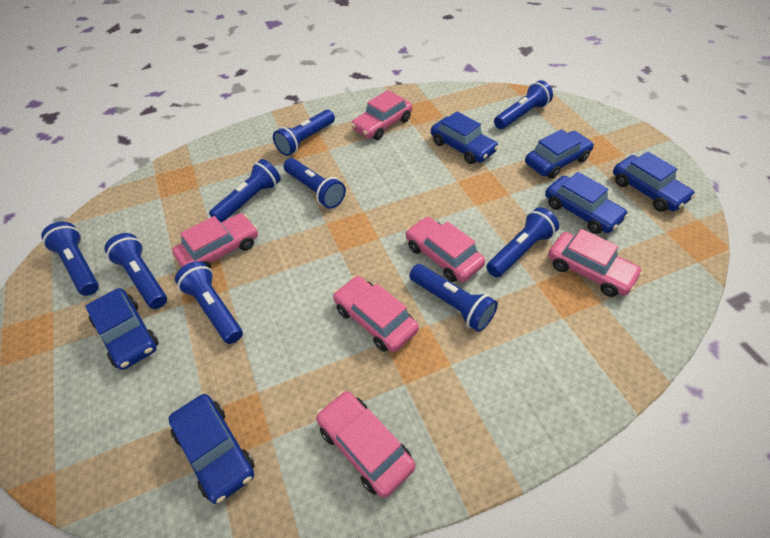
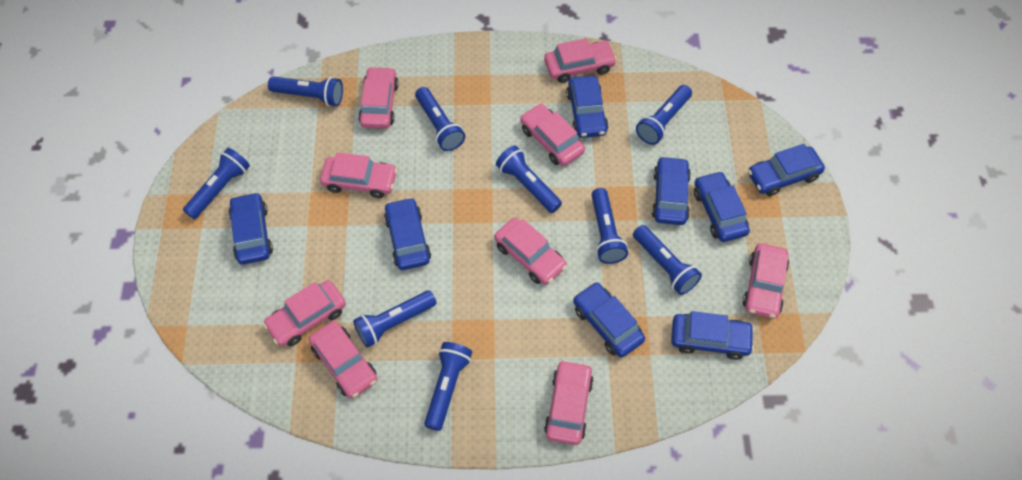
blue car: 6 -> 8
pink car: 6 -> 9

